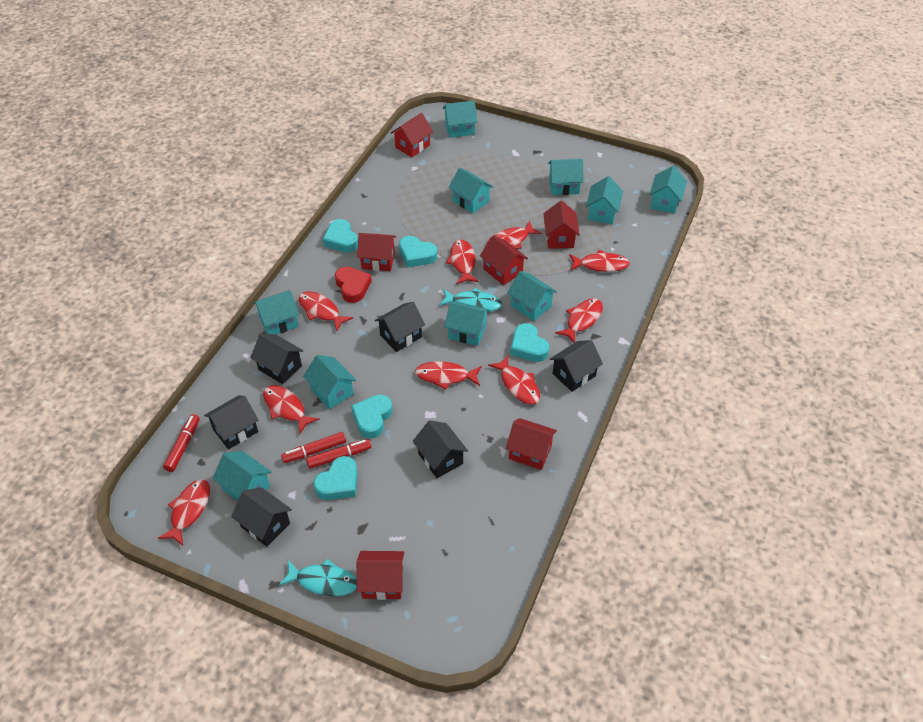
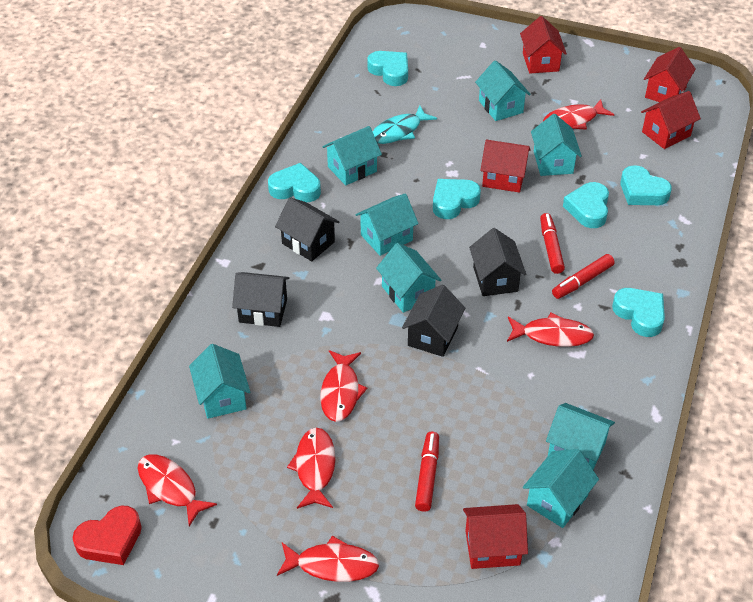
black house: 6 -> 4
red fish: 9 -> 6
red house: 6 -> 5
turquoise fish: 2 -> 1
turquoise heart: 5 -> 6
turquoise house: 10 -> 8

